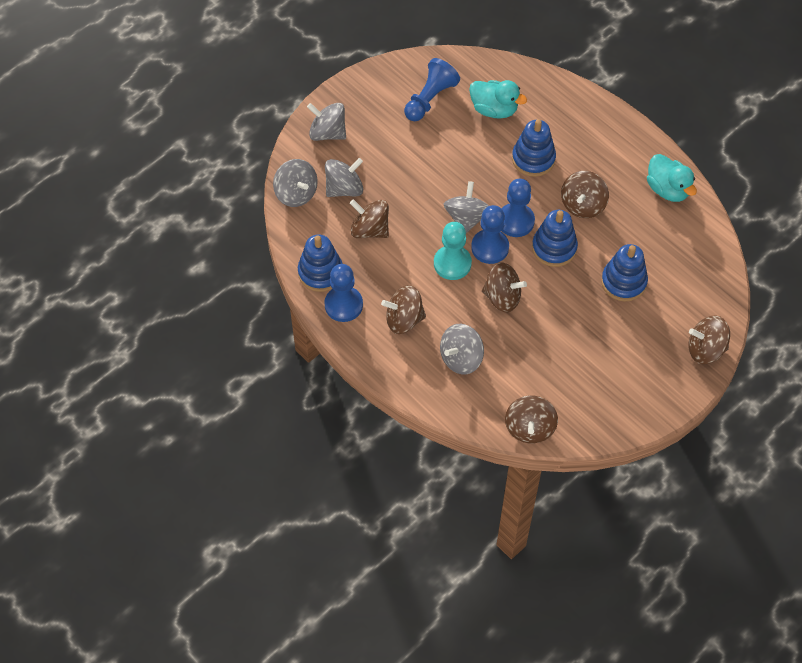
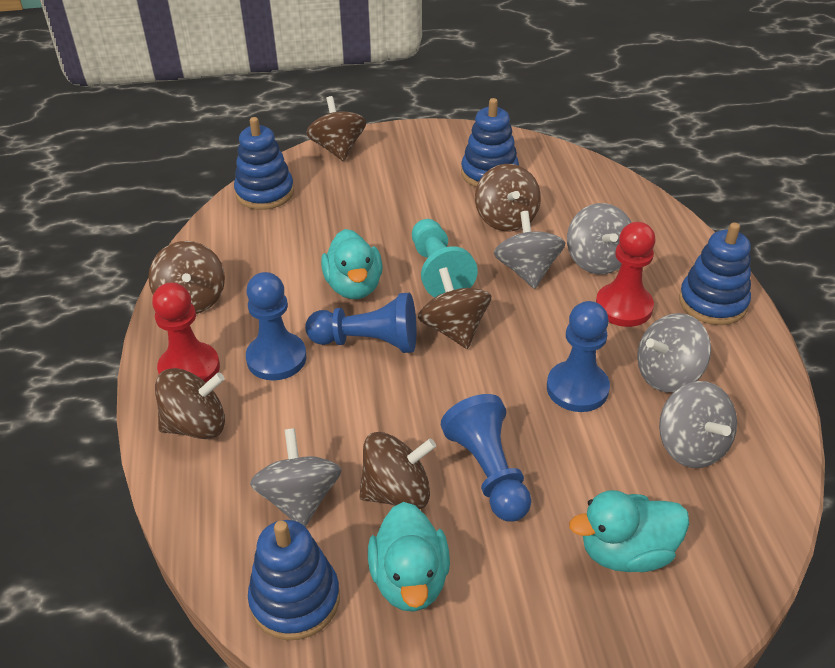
red pawn: 0 -> 2
turquoise duck: 2 -> 3

